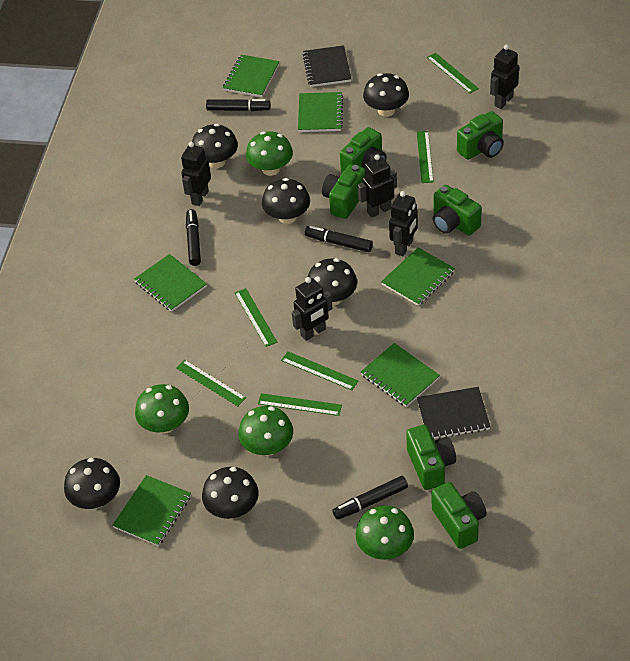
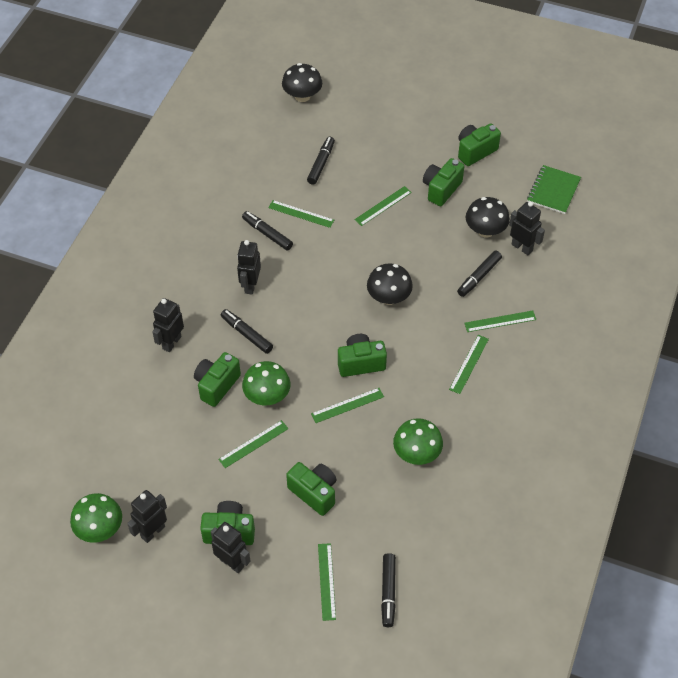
black marker: 4 -> 5
black mushroom: 6 -> 3
black notebook: 2 -> 0
green mushroom: 4 -> 3
green notebook: 6 -> 1
green ruler: 6 -> 7

